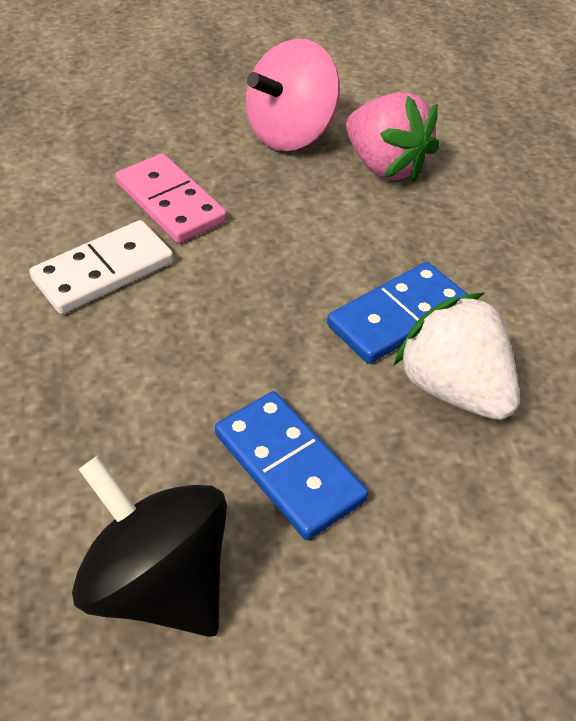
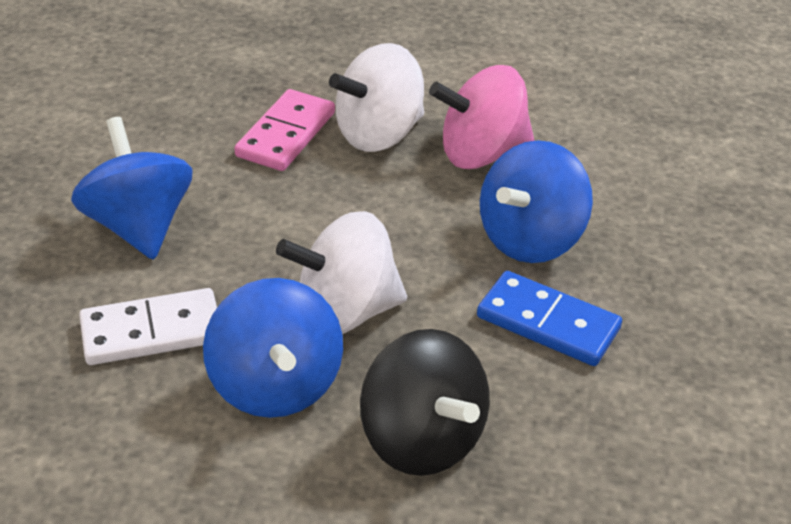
blue domino: 2 -> 1
blue spinning top: 0 -> 3
pink strawberry: 1 -> 0
white spinning top: 0 -> 2
white strawberry: 1 -> 0

